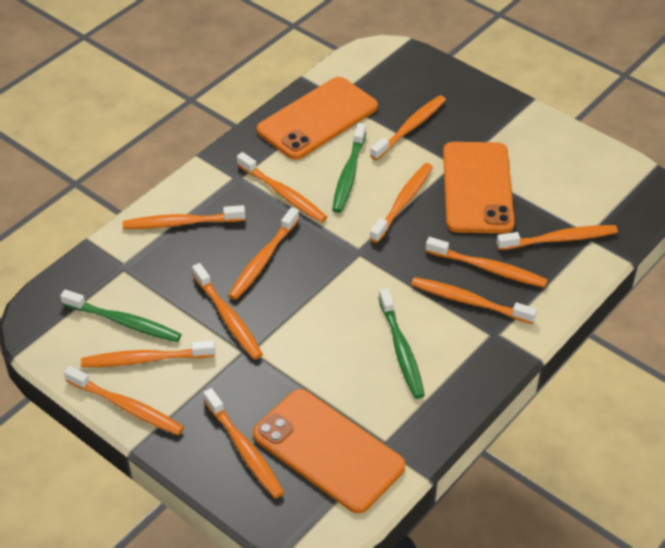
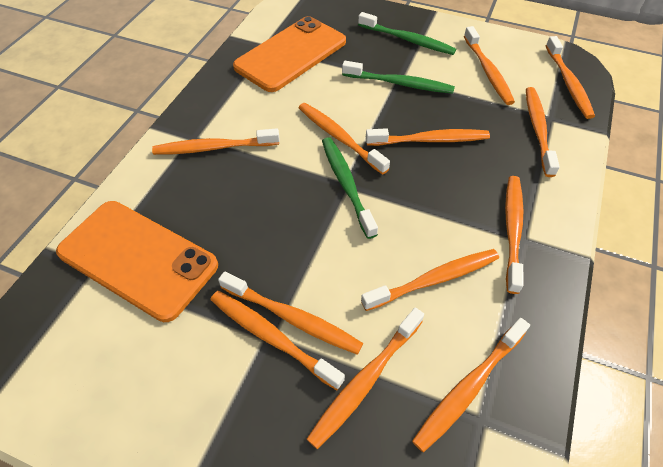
orange phone: 3 -> 2

